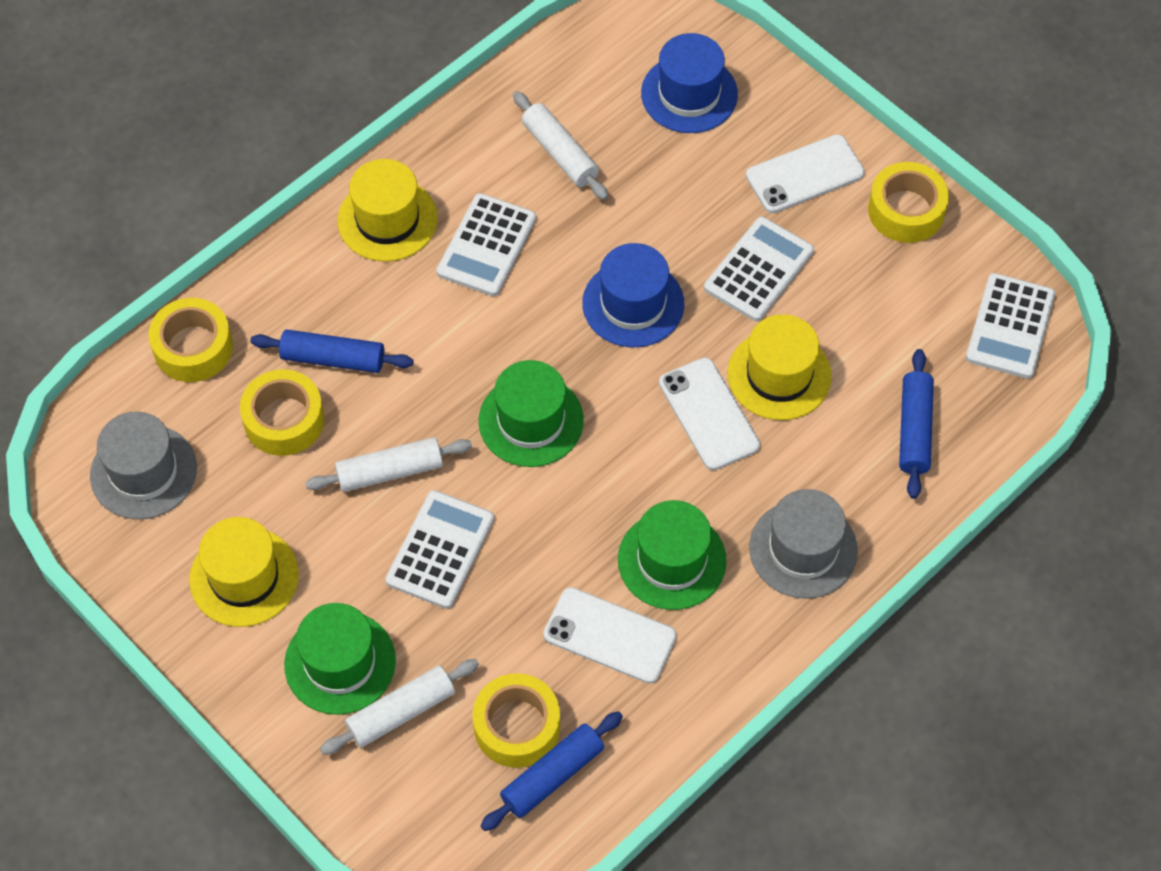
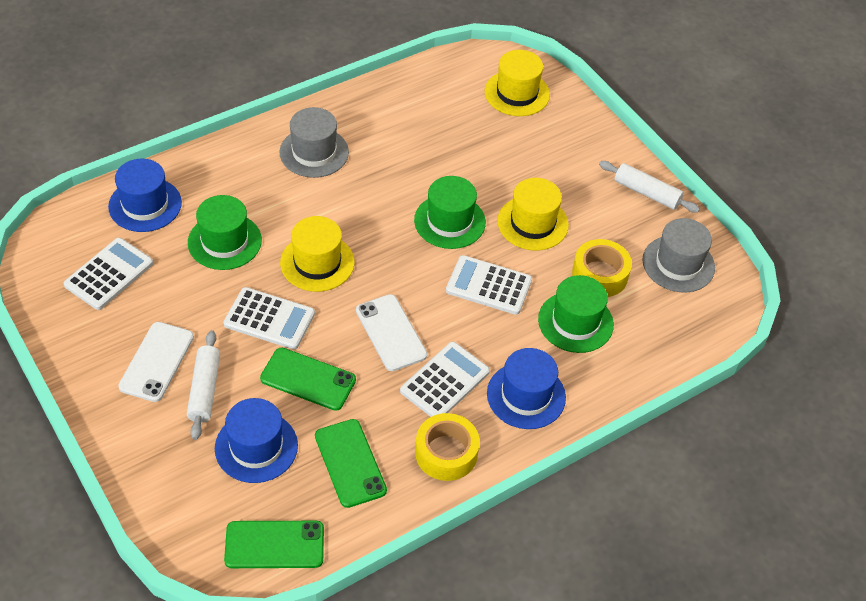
blue hat: 2 -> 3
blue rolling pin: 3 -> 0
green phone: 0 -> 3
white phone: 3 -> 2
white rolling pin: 3 -> 2
yellow tape: 4 -> 2

